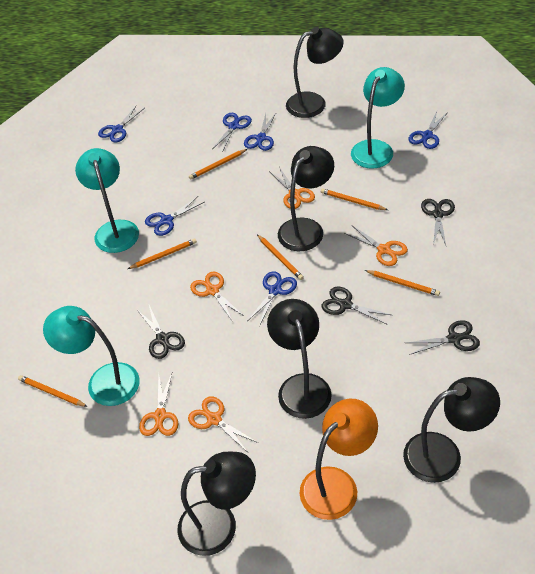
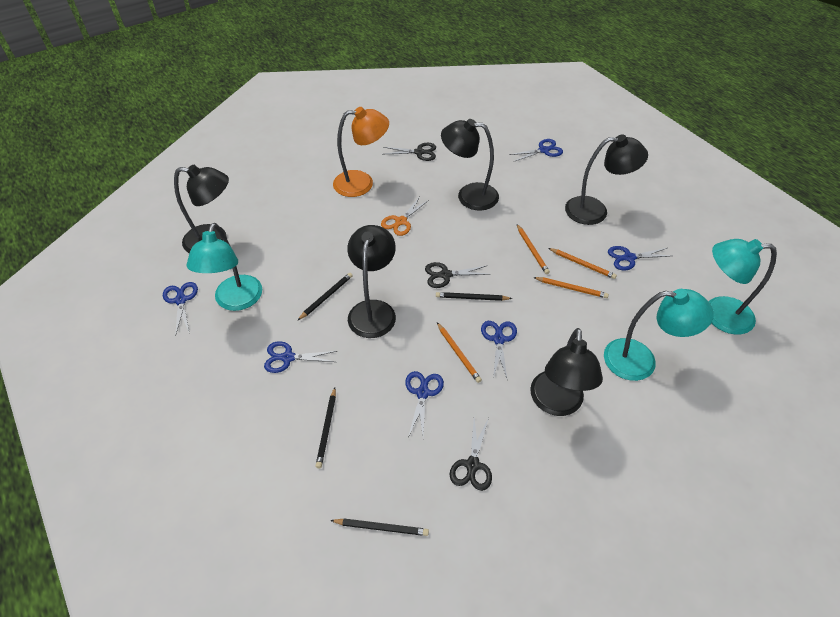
black pencil: 0 -> 4
black scissors: 4 -> 3
orange pencil: 6 -> 4
orange scissors: 5 -> 1

